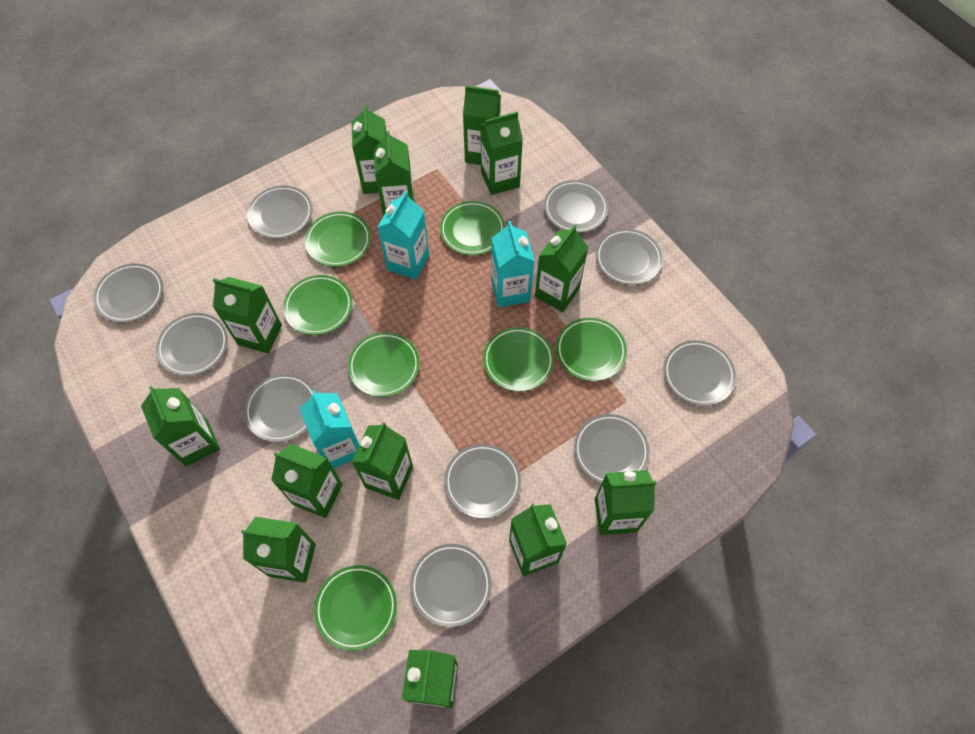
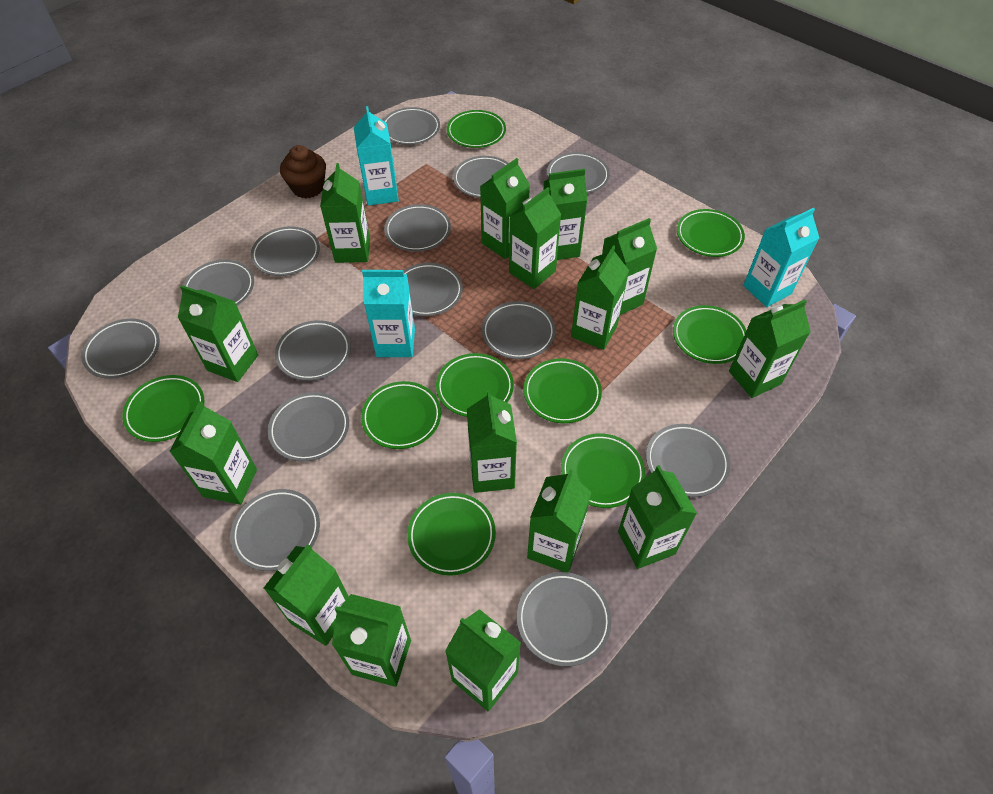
brown cupcake: 0 -> 1
green carton: 13 -> 15
green plate: 7 -> 9
grey plate: 10 -> 14

